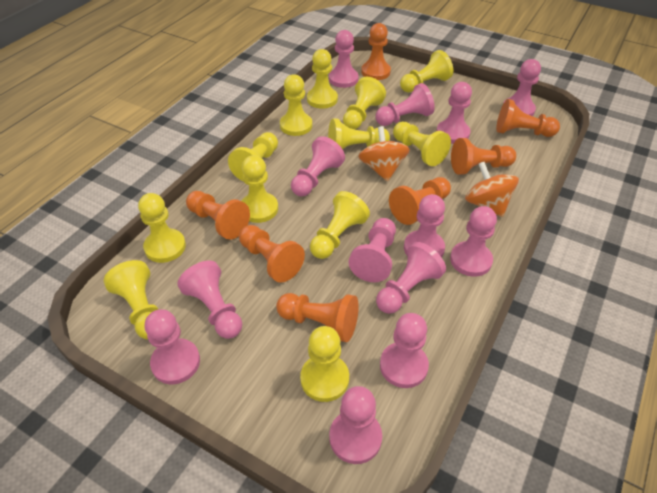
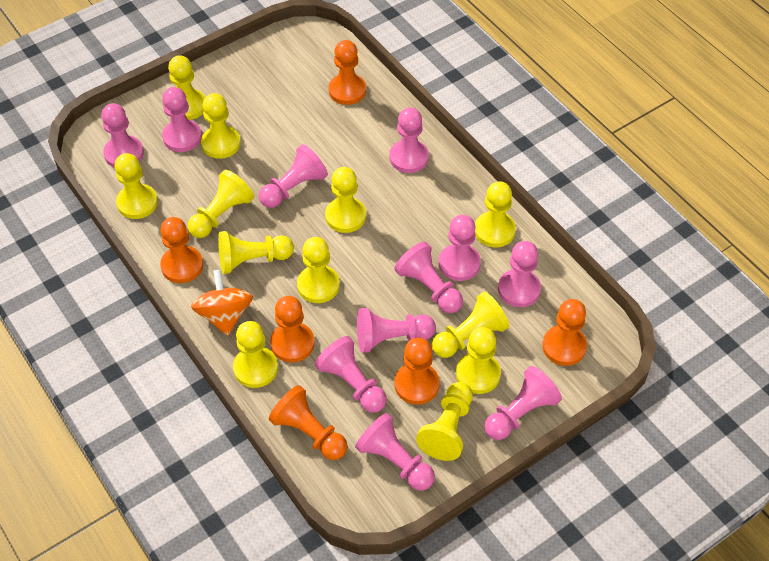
orange pawn: 7 -> 6
orange spinning top: 2 -> 1
pink pawn: 13 -> 11

